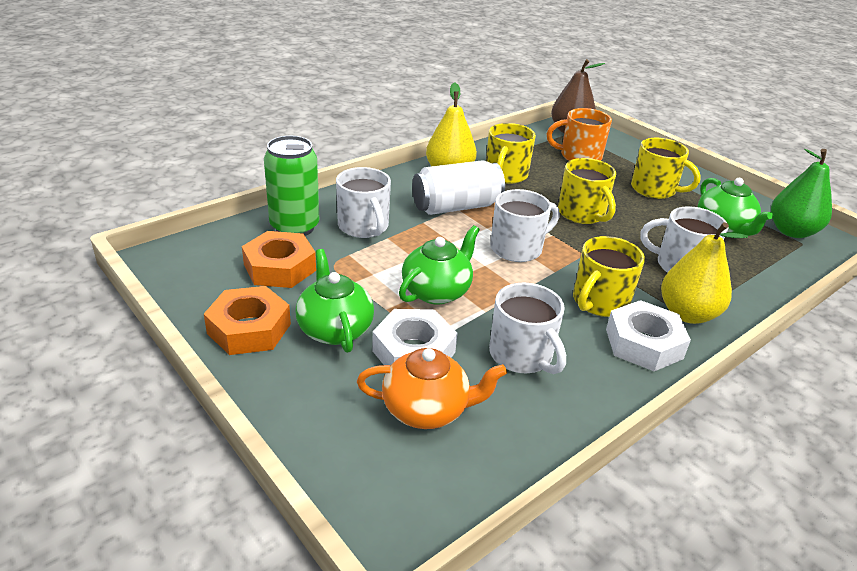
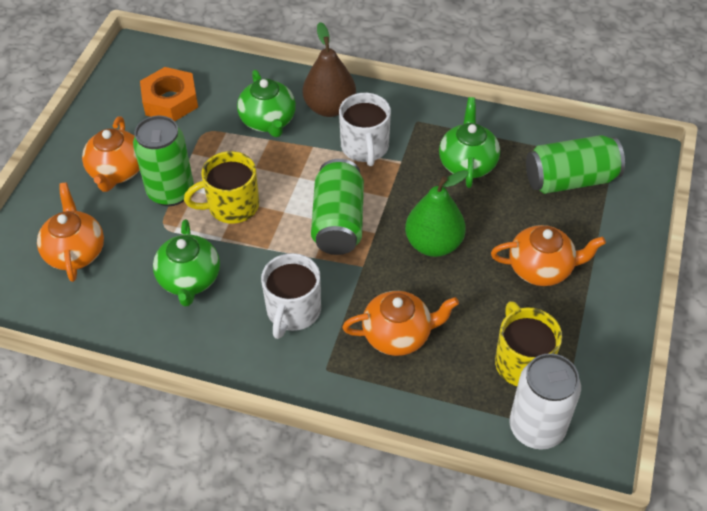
green can: 1 -> 3
orange mug: 1 -> 0
orange nut: 2 -> 1
orange teapot: 1 -> 4
white mug: 4 -> 2
white nut: 2 -> 0
yellow mug: 4 -> 2
yellow pear: 2 -> 0

